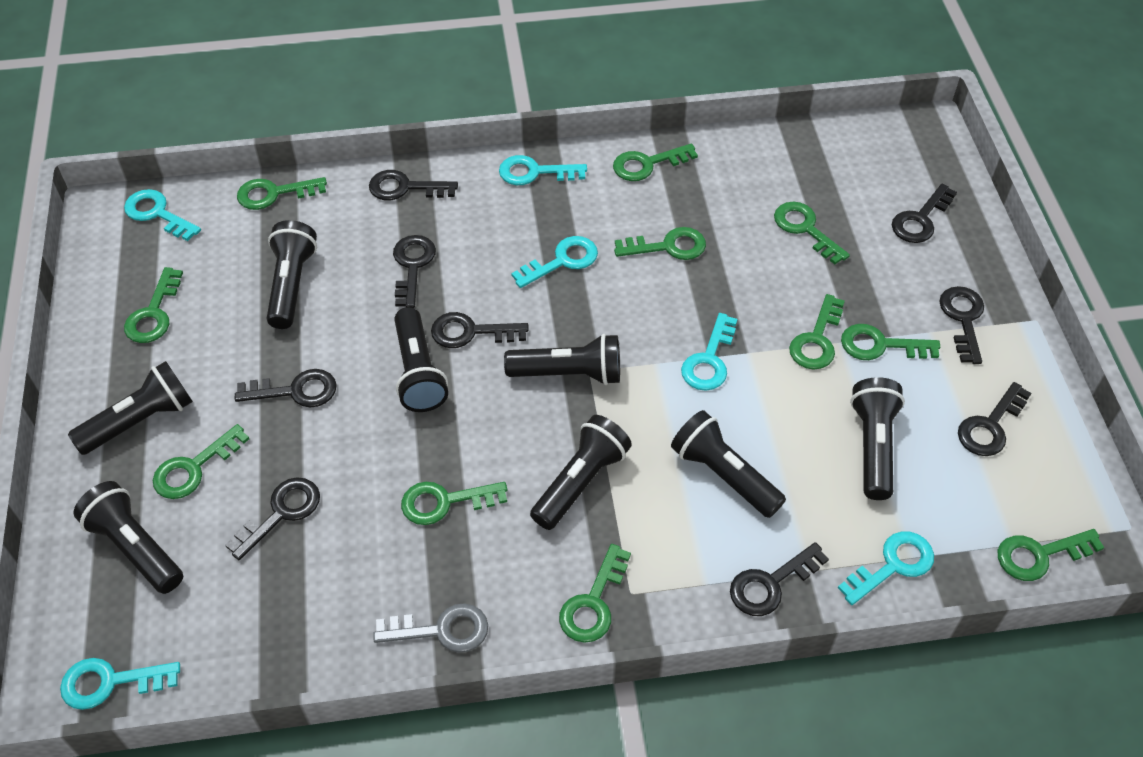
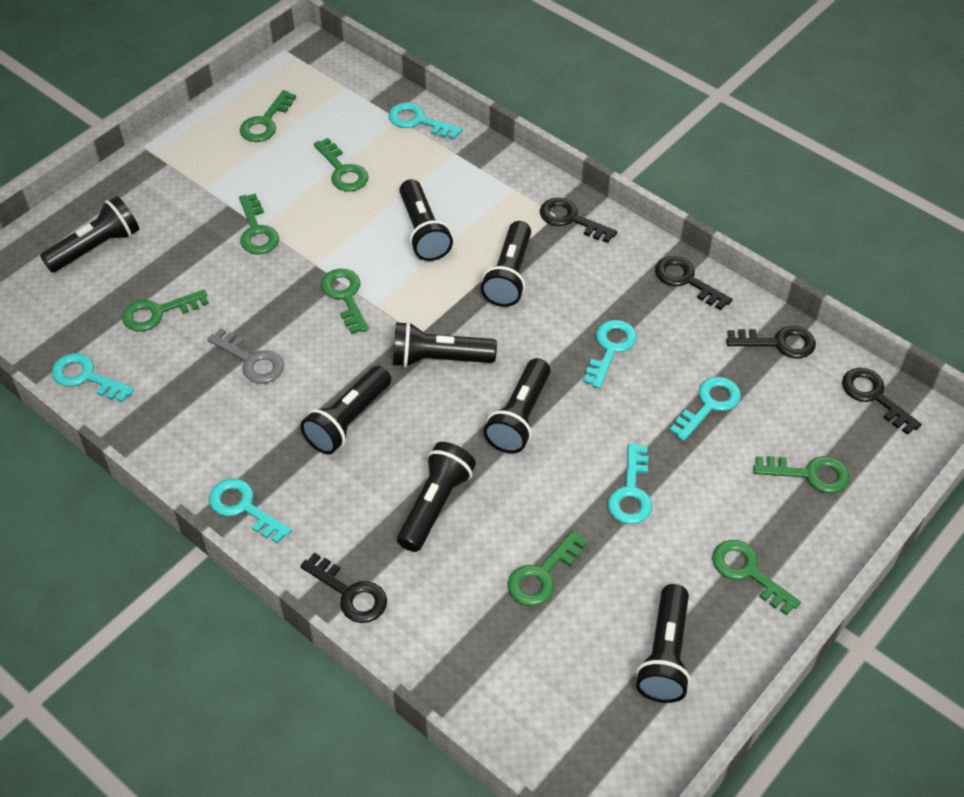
black key: 9 -> 5
green key: 11 -> 8

